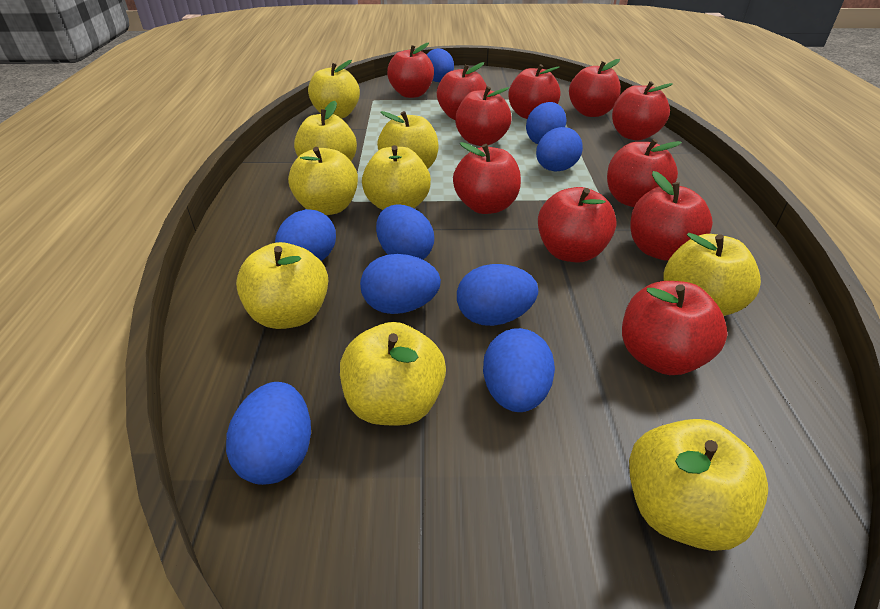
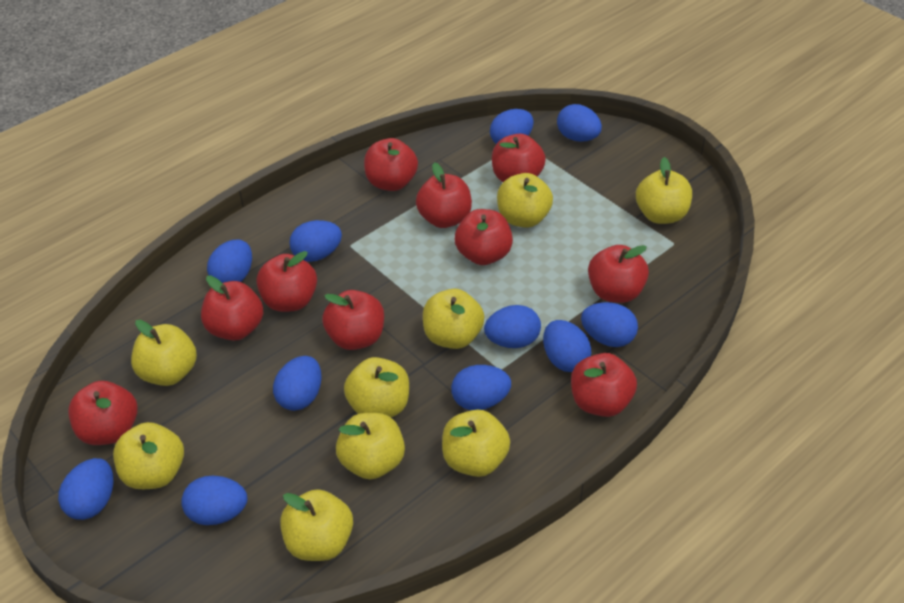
blue egg: 9 -> 11
red apple: 11 -> 10

